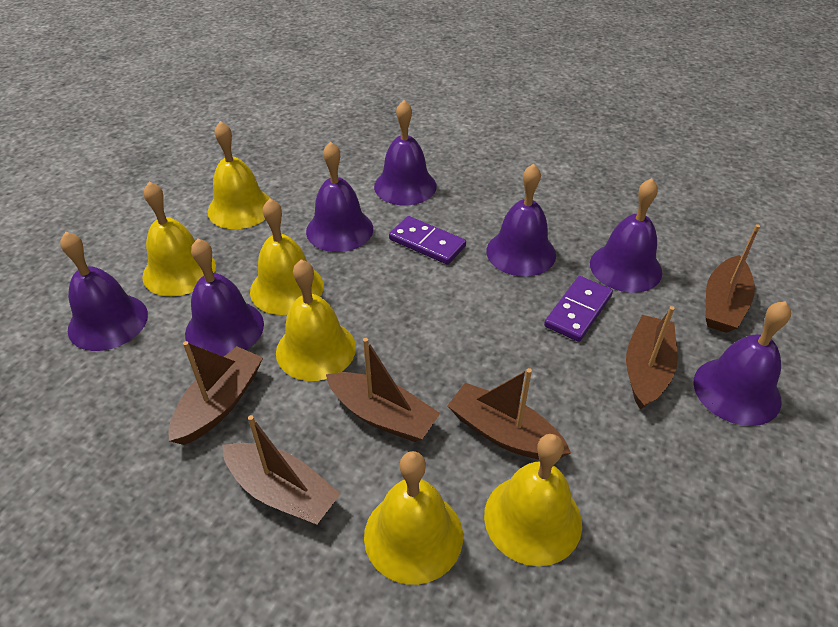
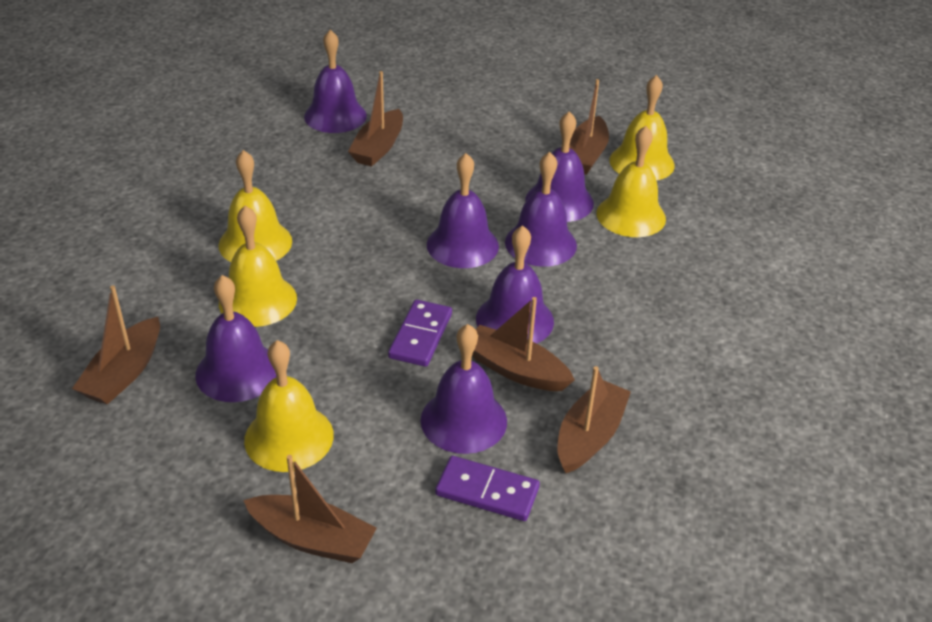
yellow bell: 6 -> 5

